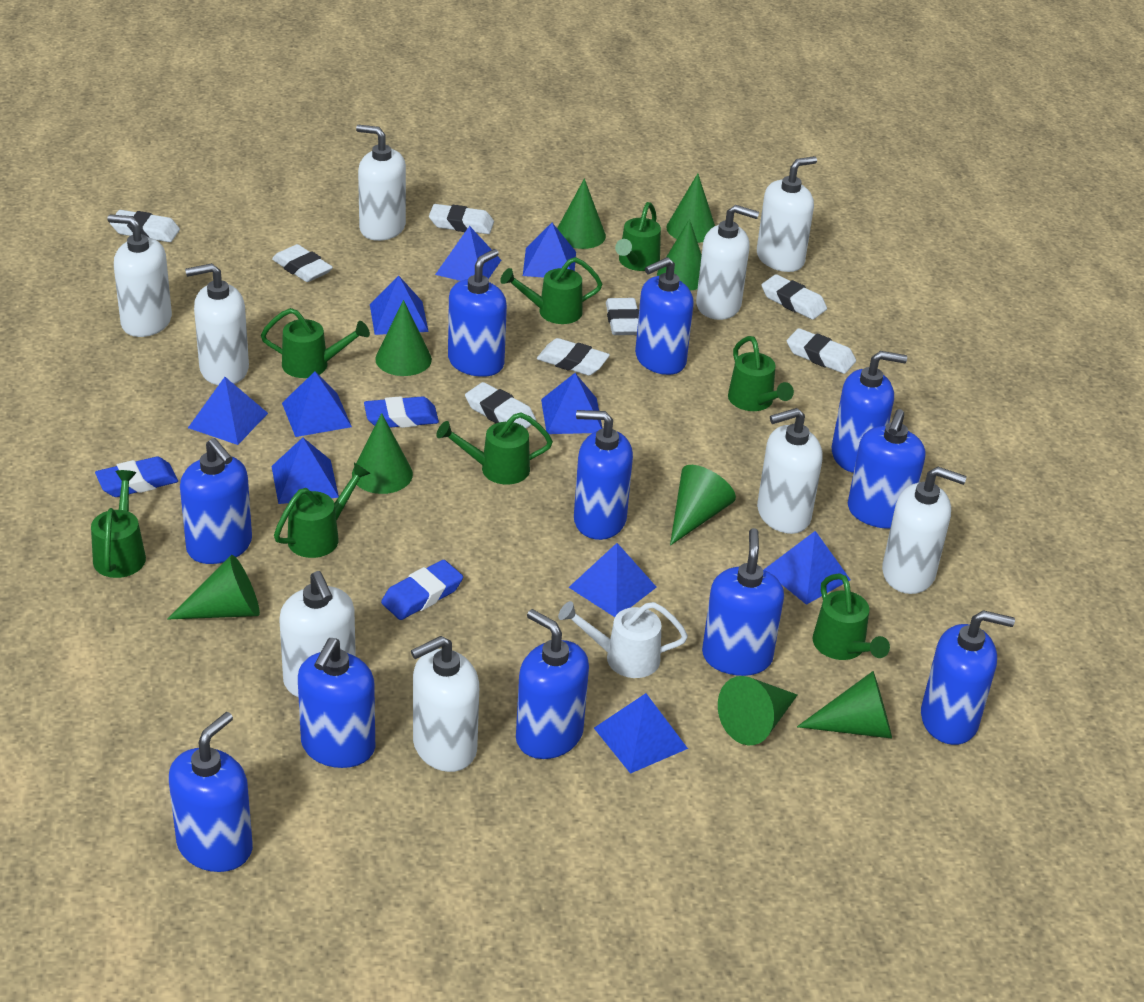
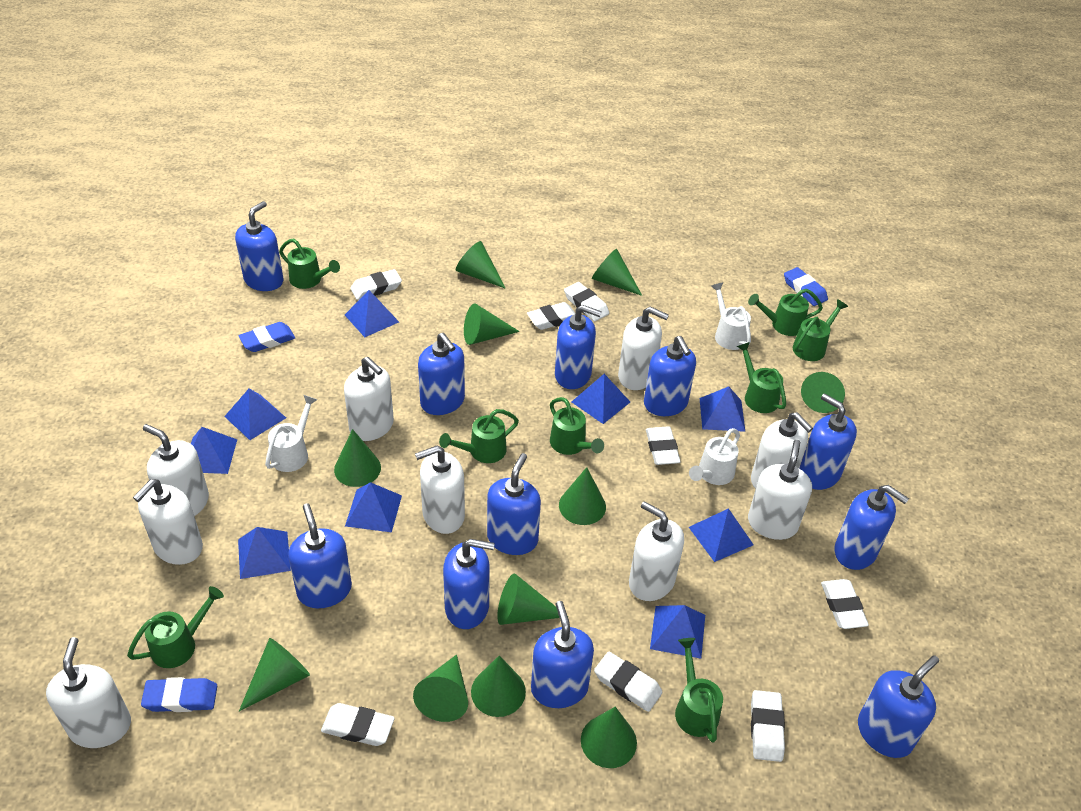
blue pyramid: 10 -> 9
green cone: 9 -> 11
white watering can: 1 -> 3

